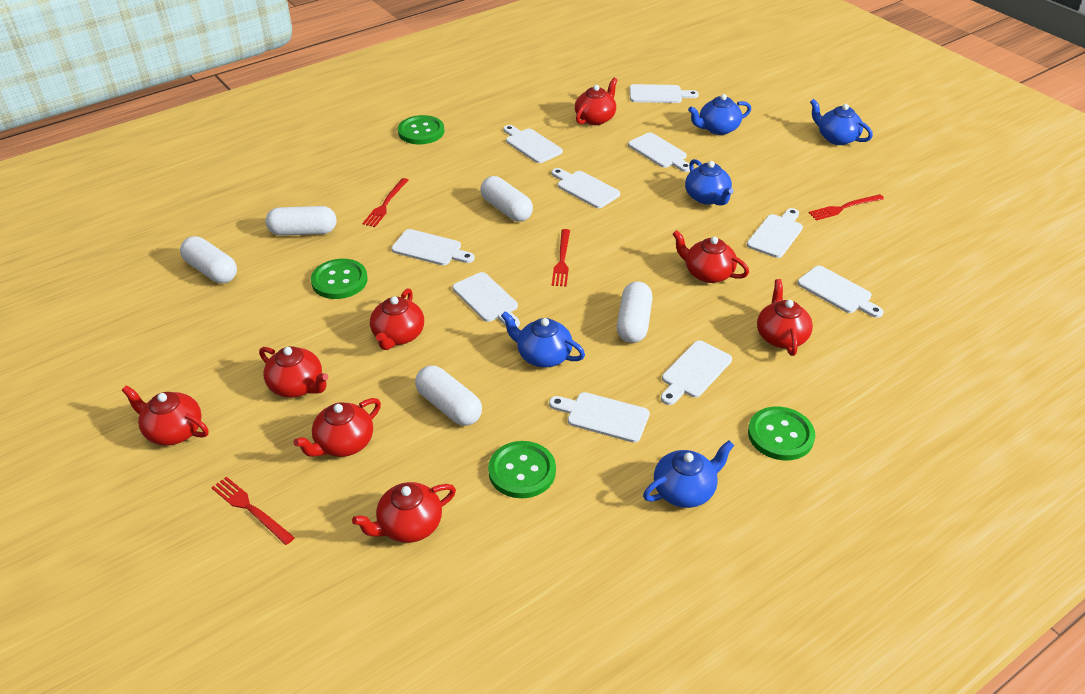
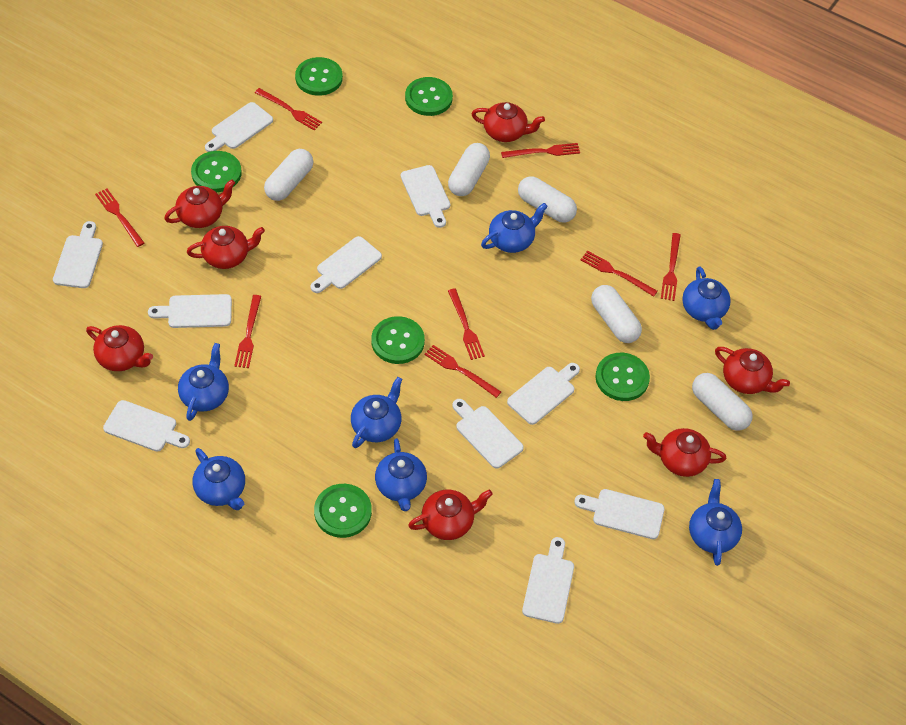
blue teapot: 5 -> 7
green button: 4 -> 6
red fork: 4 -> 8
red teapot: 8 -> 7

